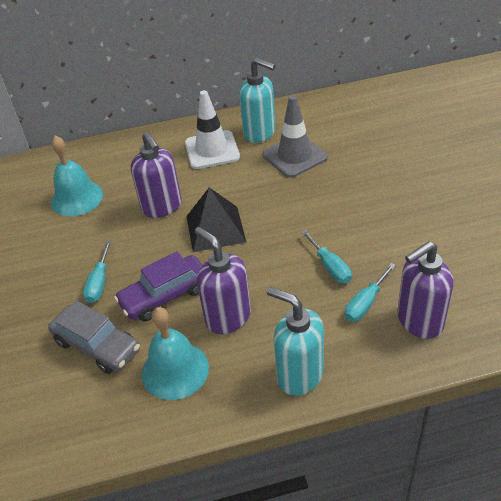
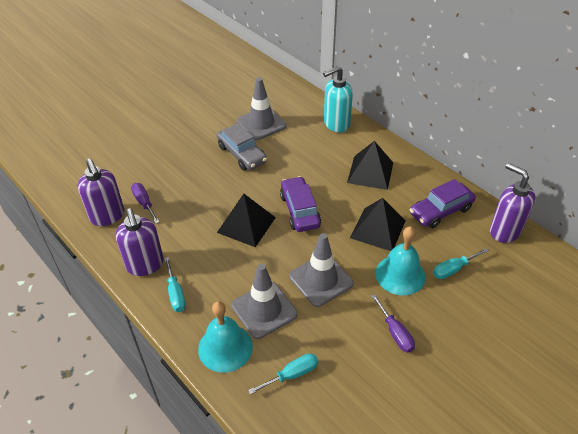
black pyramid: 1 -> 3
grey traffic cone: 1 -> 3
purple car: 1 -> 2
purple screwdriver: 0 -> 2
turquoise soap dispenser: 2 -> 1
white traffic cone: 1 -> 0

